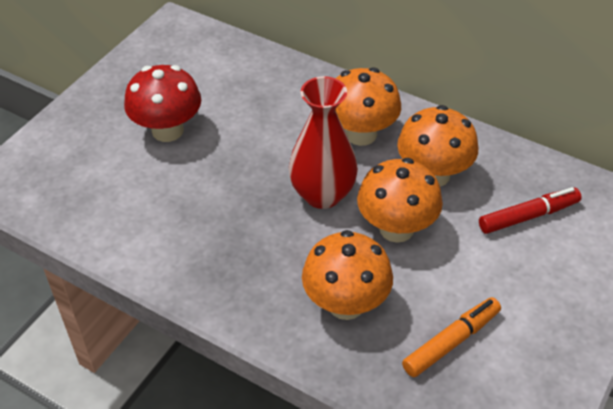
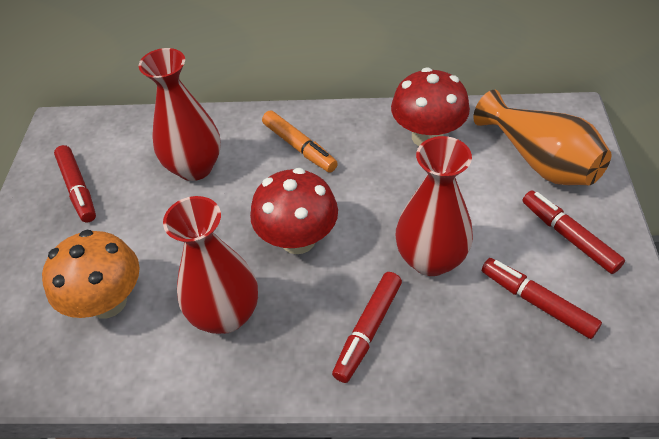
orange mushroom: 4 -> 1
orange vase: 0 -> 1
red marker: 1 -> 4
red mushroom: 1 -> 2
red vase: 1 -> 3

